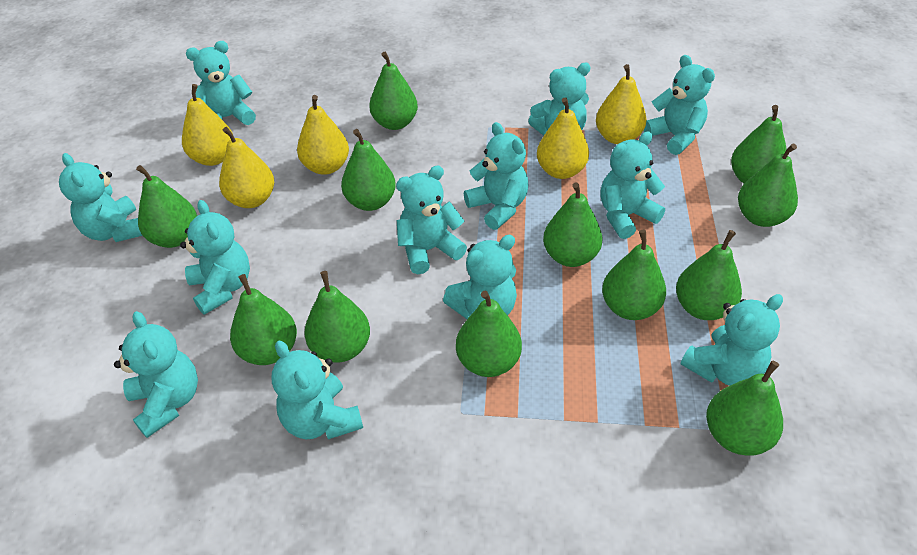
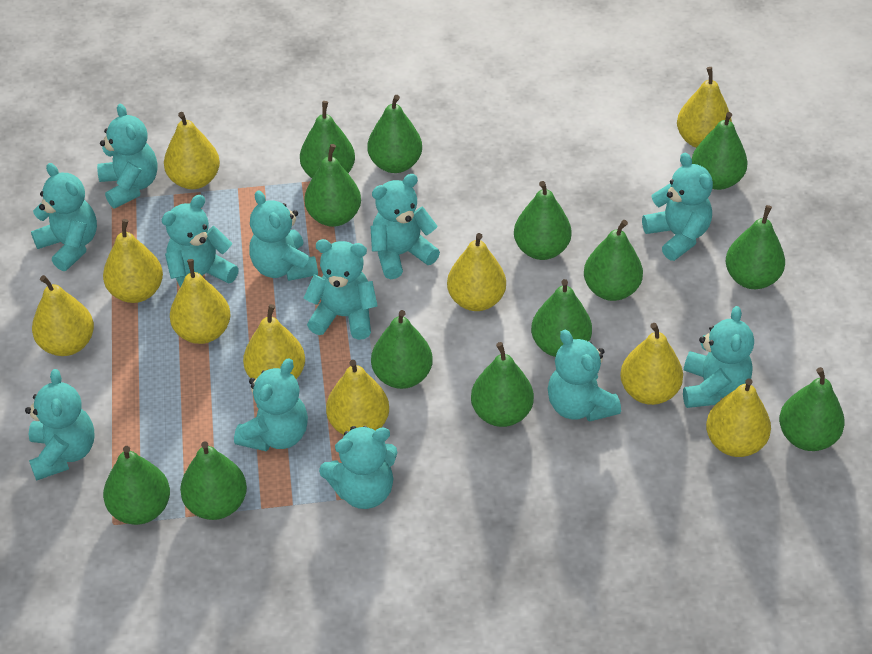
green pear: 12 -> 13
yellow pear: 5 -> 10

